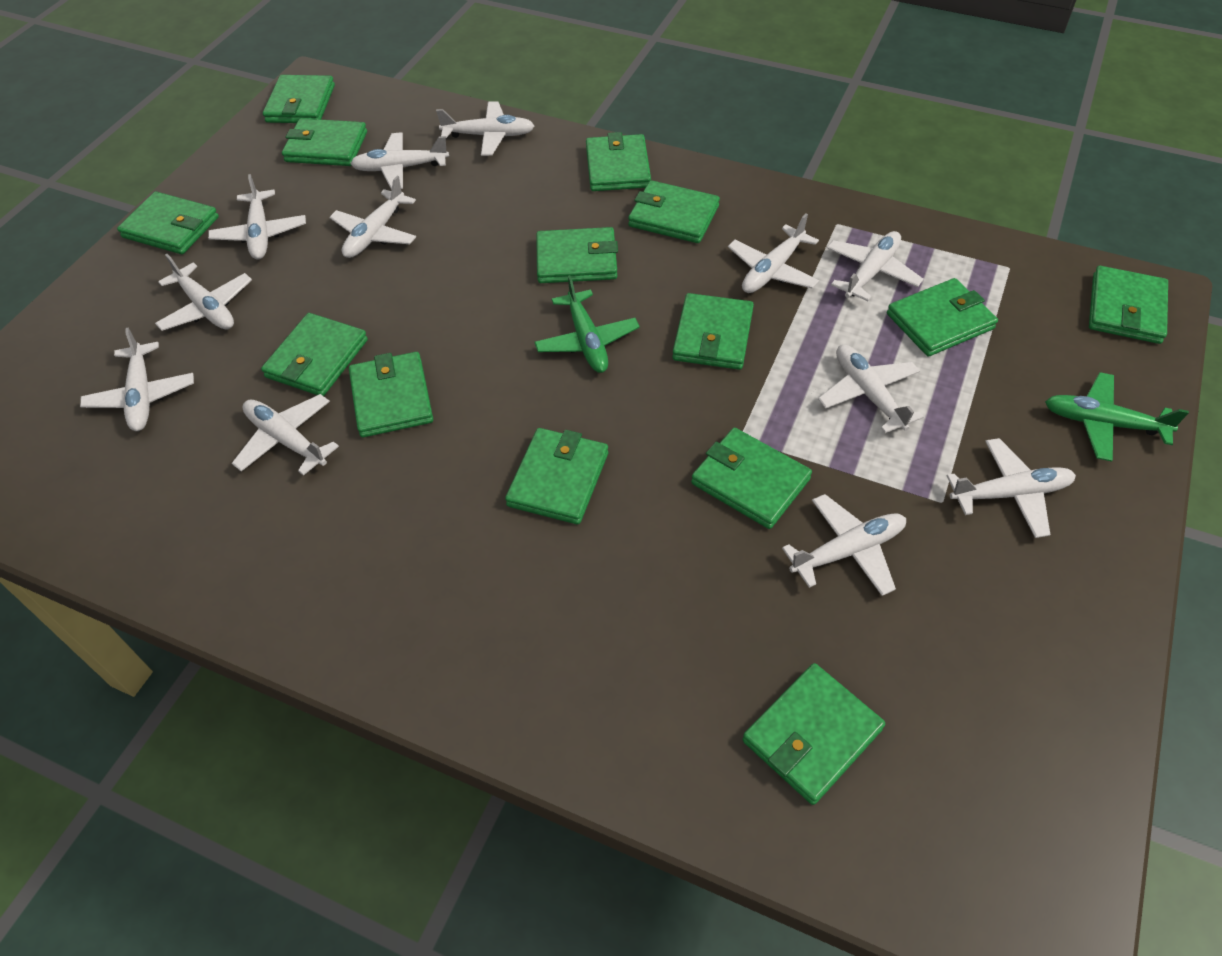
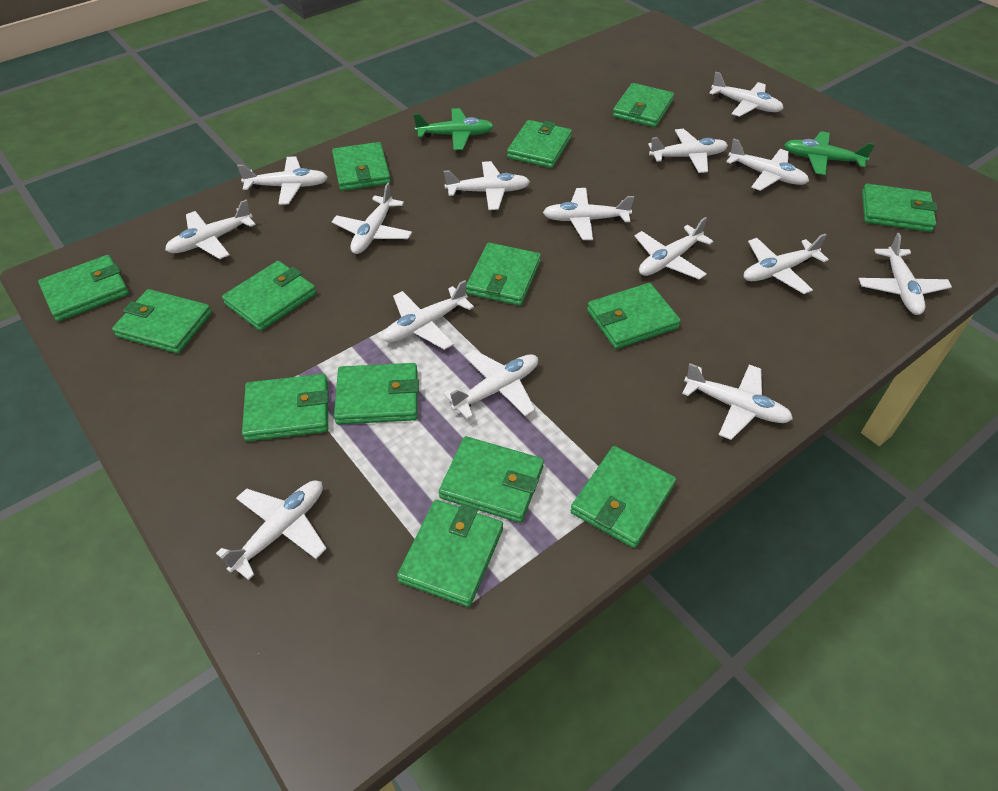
white plane: 12 -> 15

